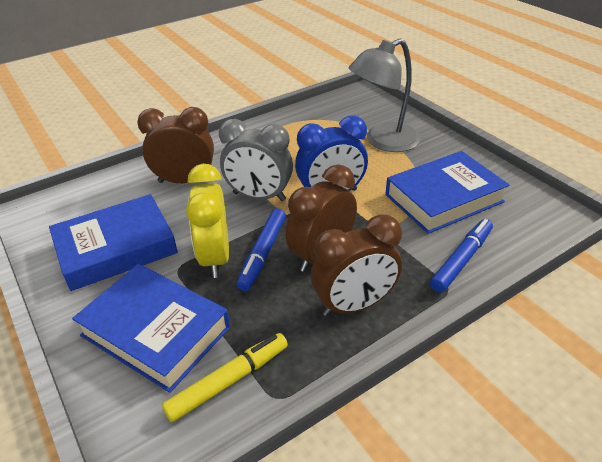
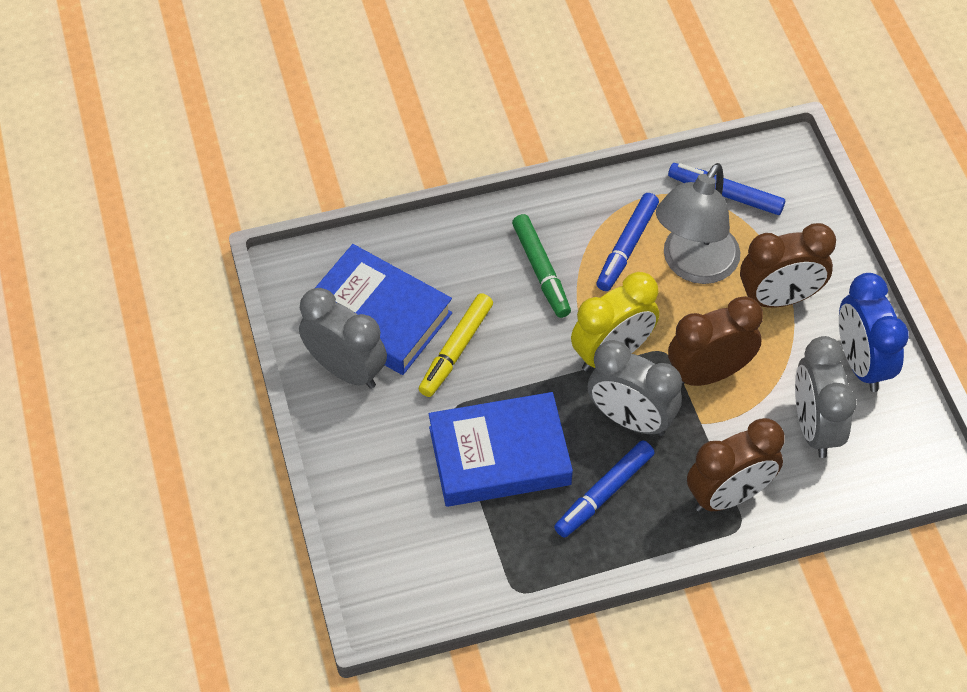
blue book: 3 -> 2
blue marker: 2 -> 3
green marker: 0 -> 1
grey clock: 1 -> 3

